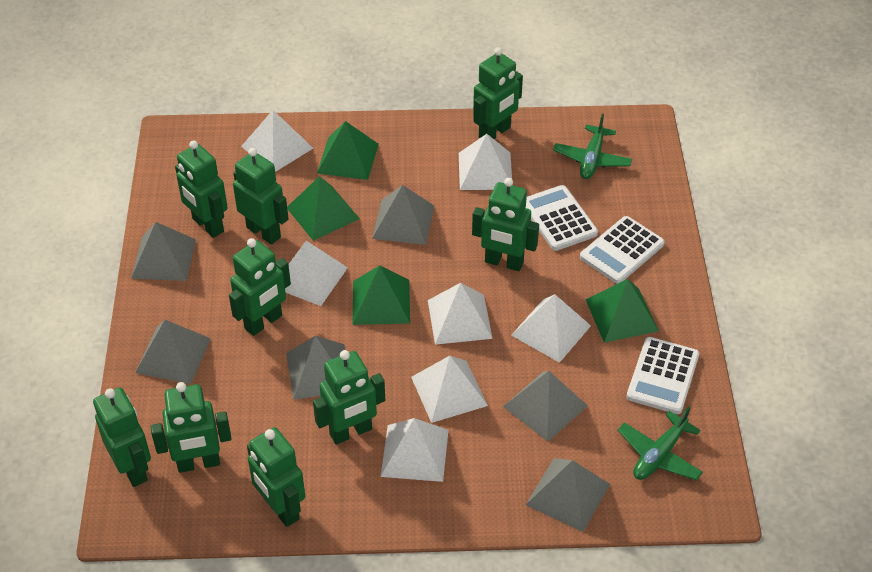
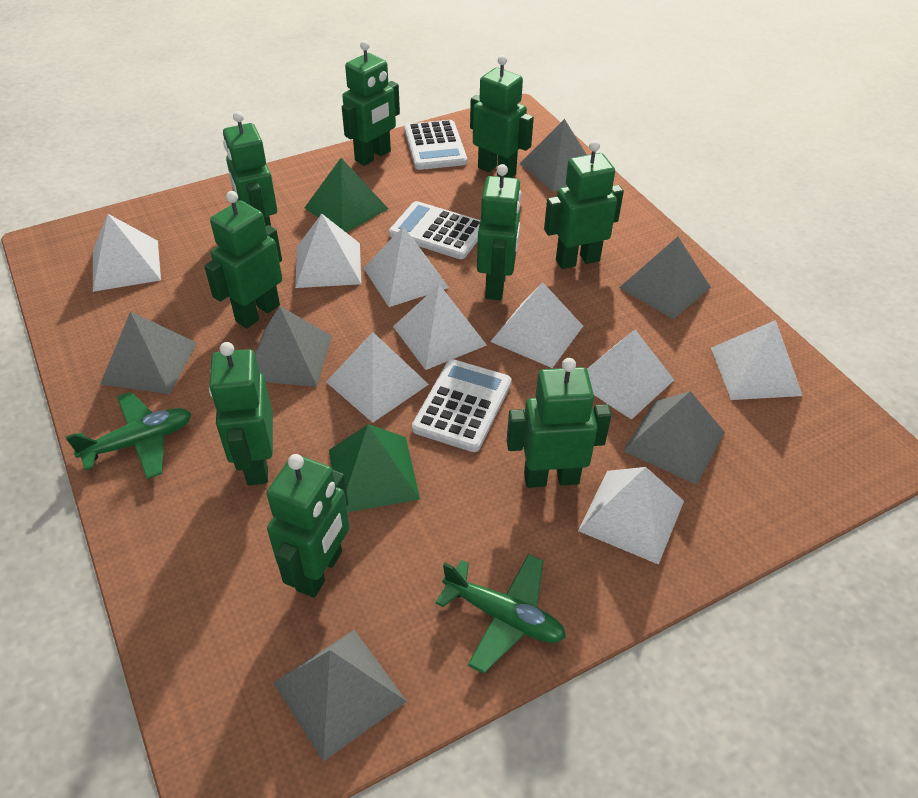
green pyramid: 4 -> 2
white pyramid: 7 -> 9

